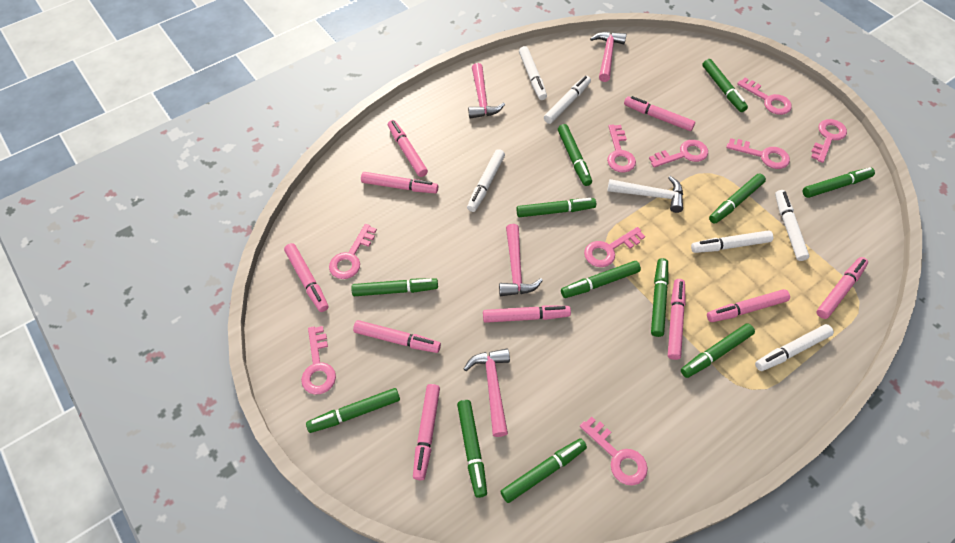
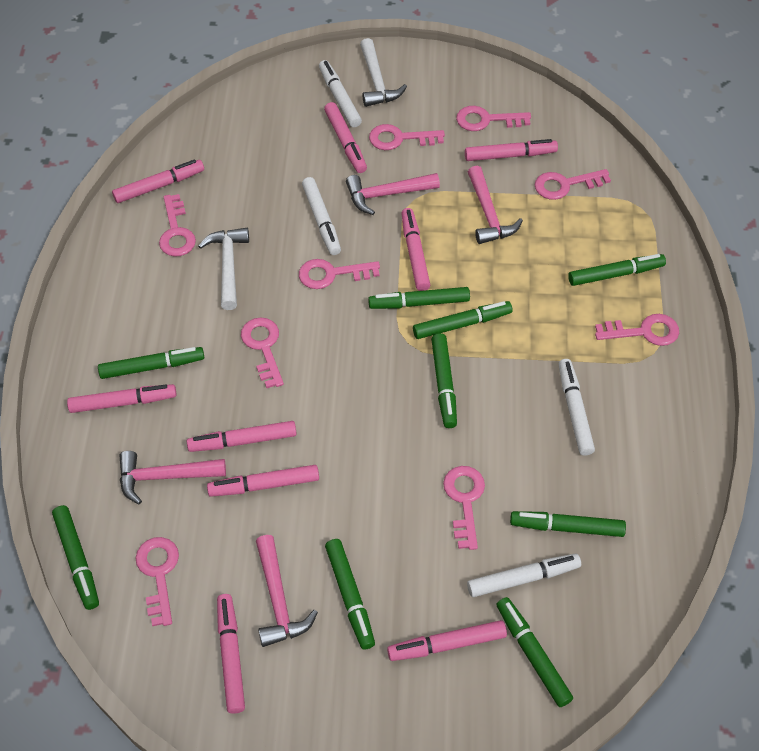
green marker: 12 -> 9
pink marker: 10 -> 9
white hammer: 1 -> 2
white marker: 6 -> 4

